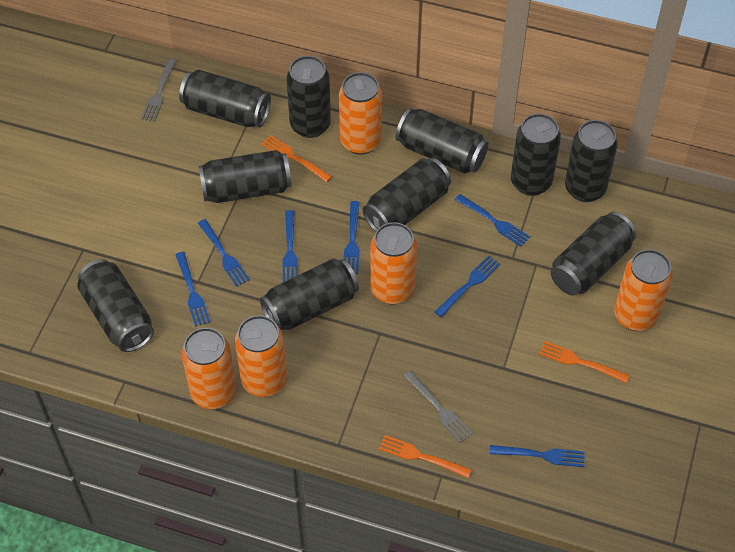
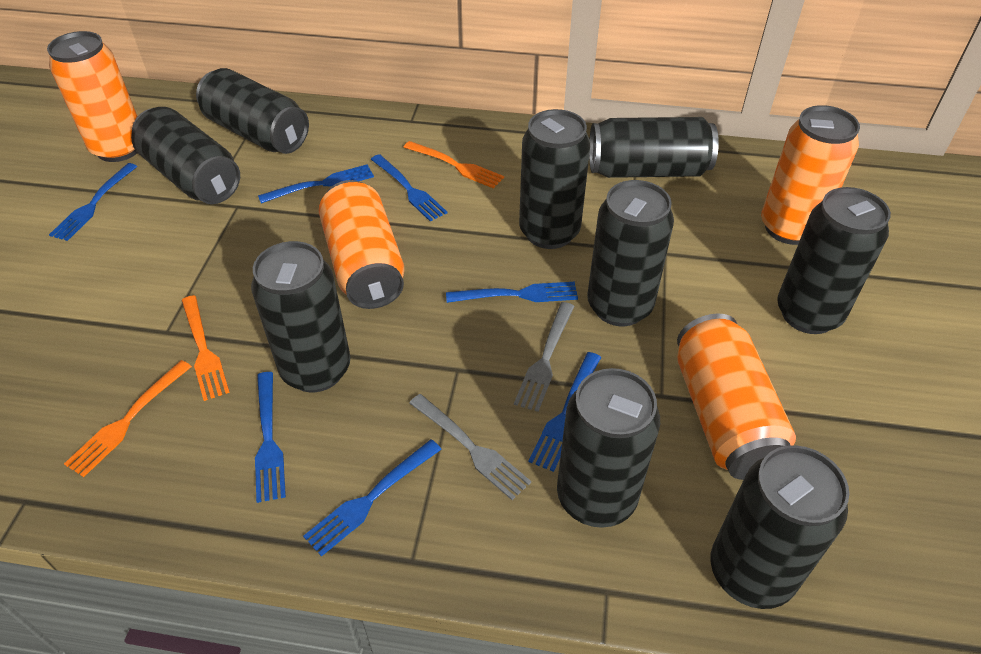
black can: 10 -> 9
orange can: 5 -> 4

